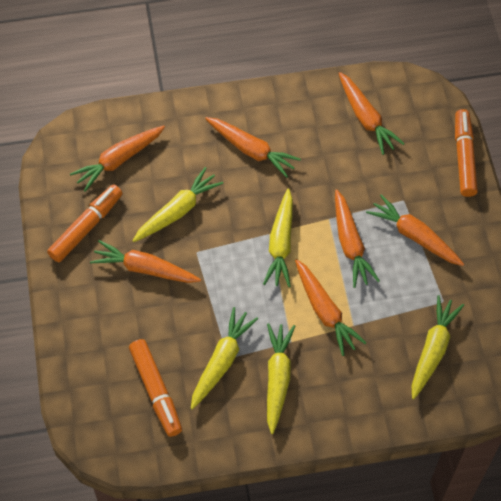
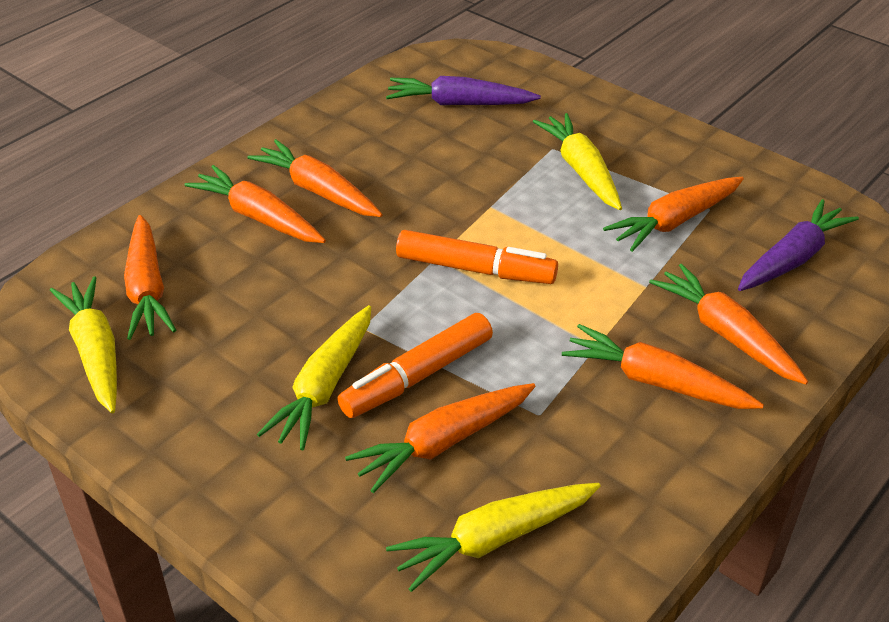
orange marker: 3 -> 2
purple carrot: 0 -> 2
yellow carrot: 5 -> 4

